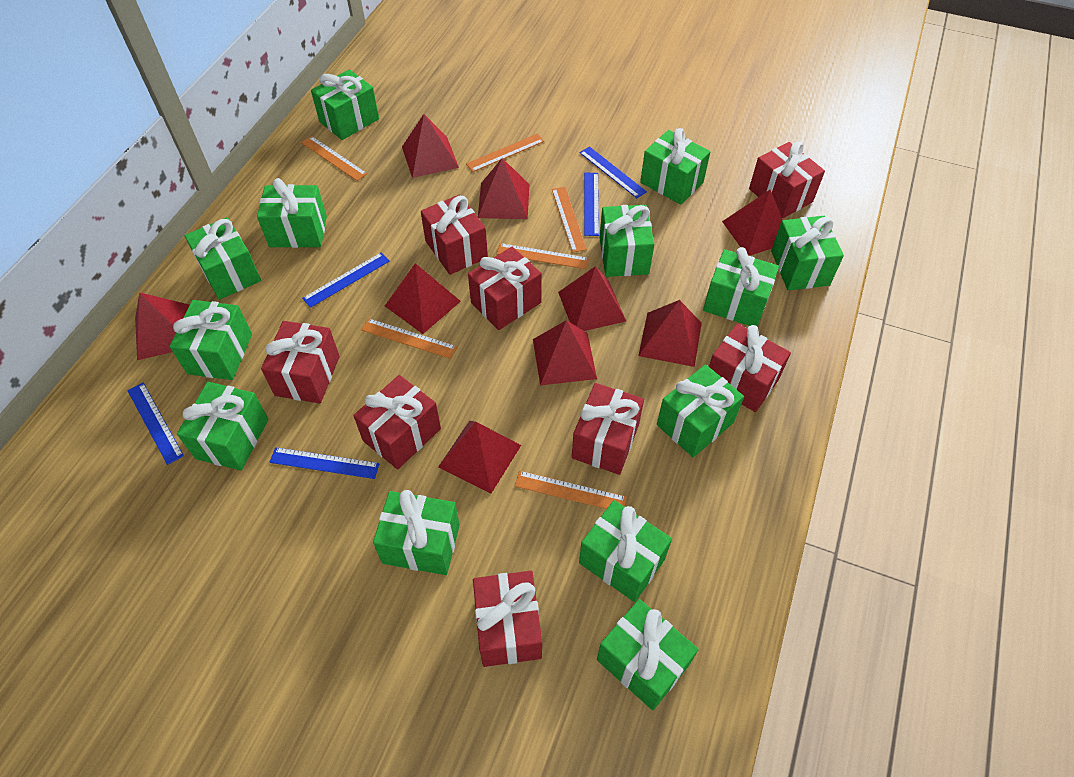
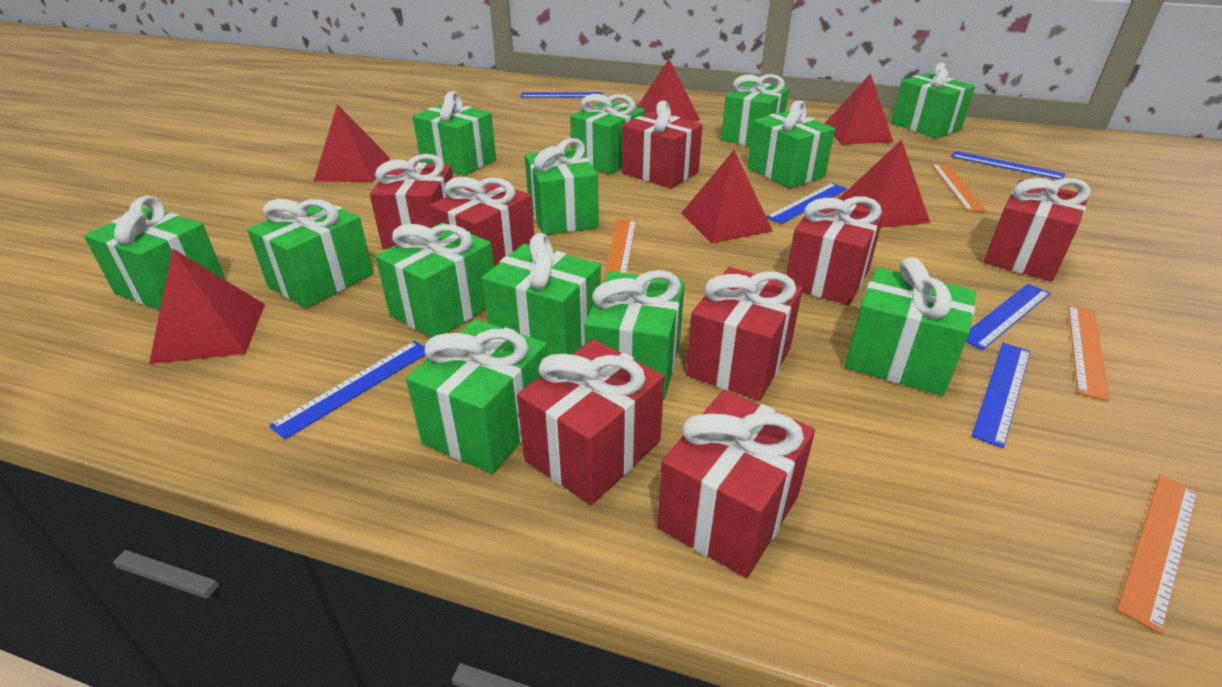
blue ruler: 5 -> 6
orange ruler: 6 -> 4
red pyramid: 9 -> 6

